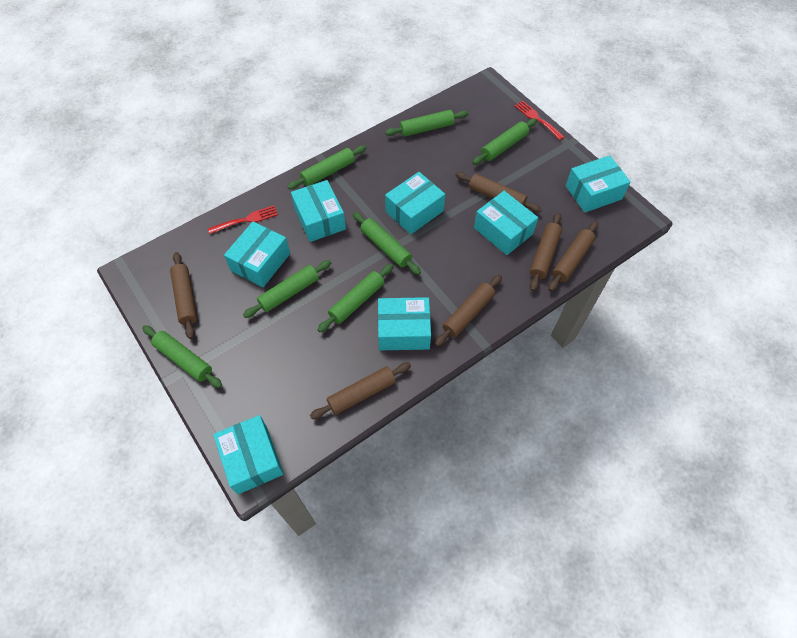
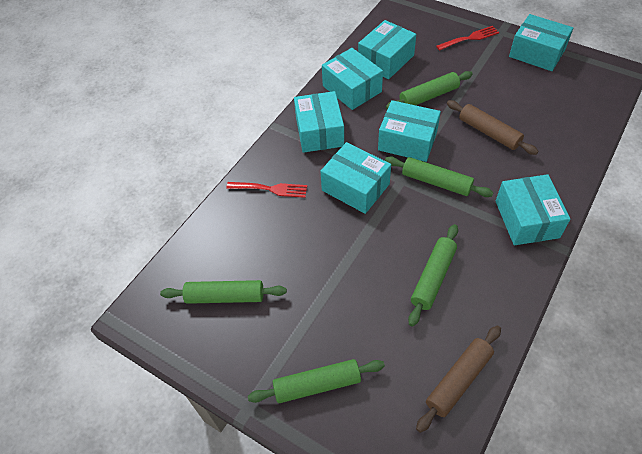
brown rolling pin: 6 -> 2
green rolling pin: 7 -> 5

